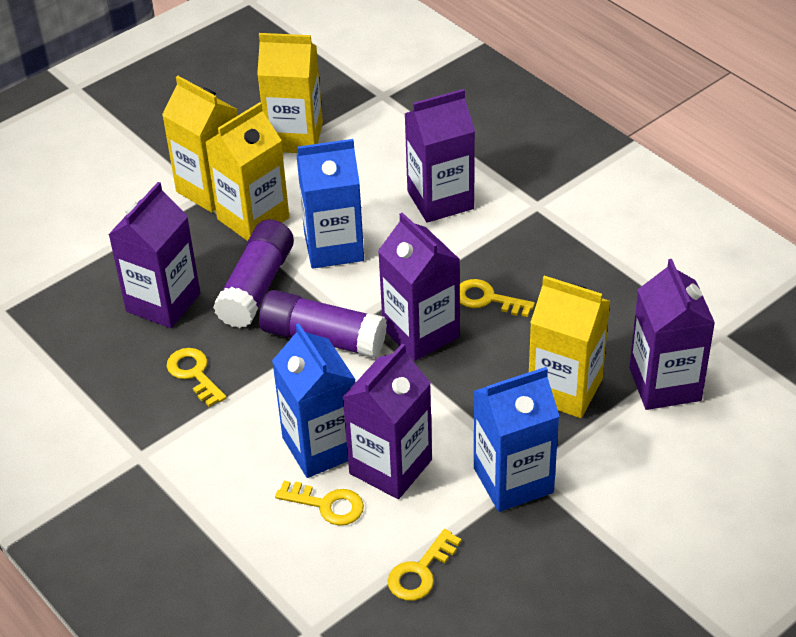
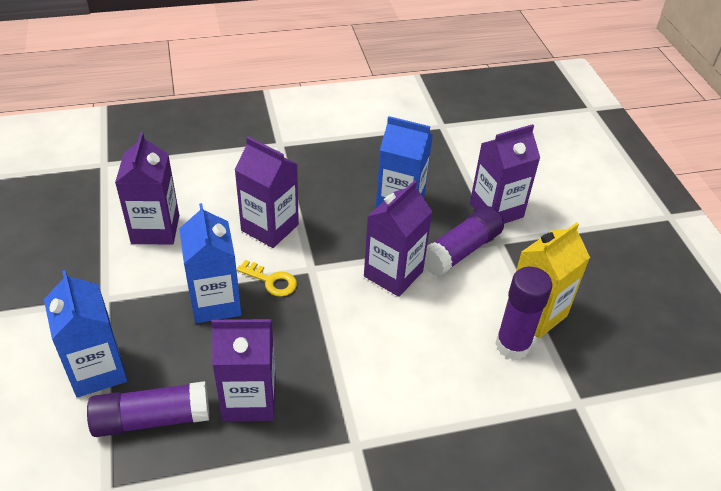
purple glue stick: 2 -> 3
yellow carton: 4 -> 1
yellow key: 4 -> 1

